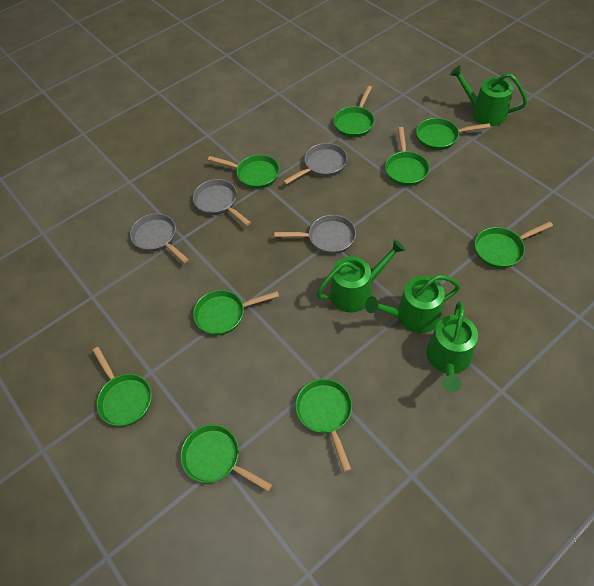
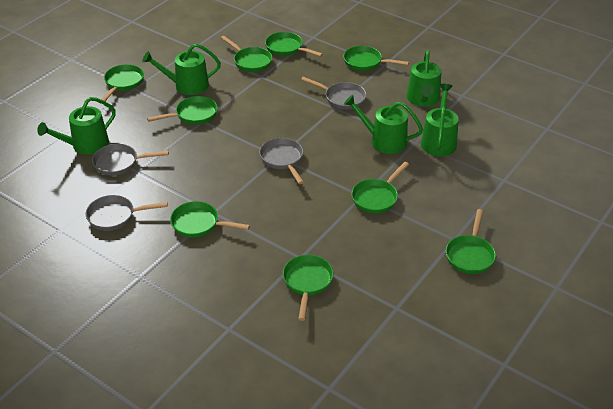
green watering can: 4 -> 5

